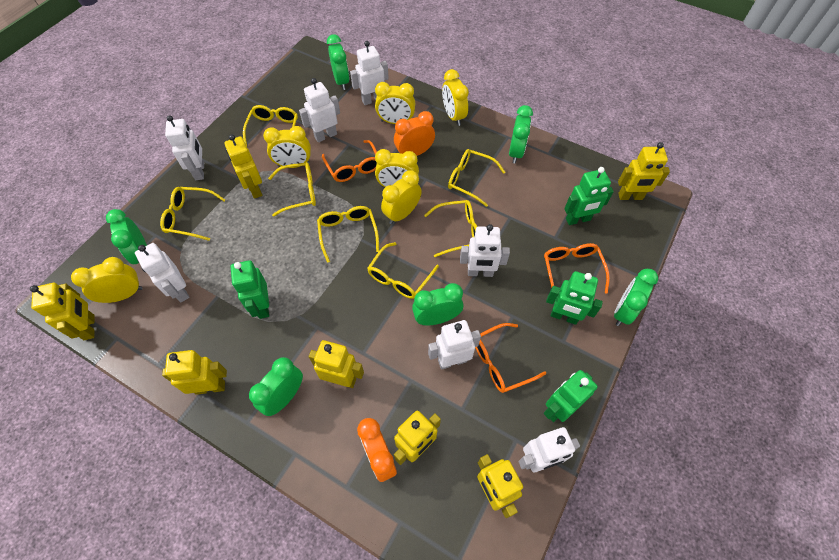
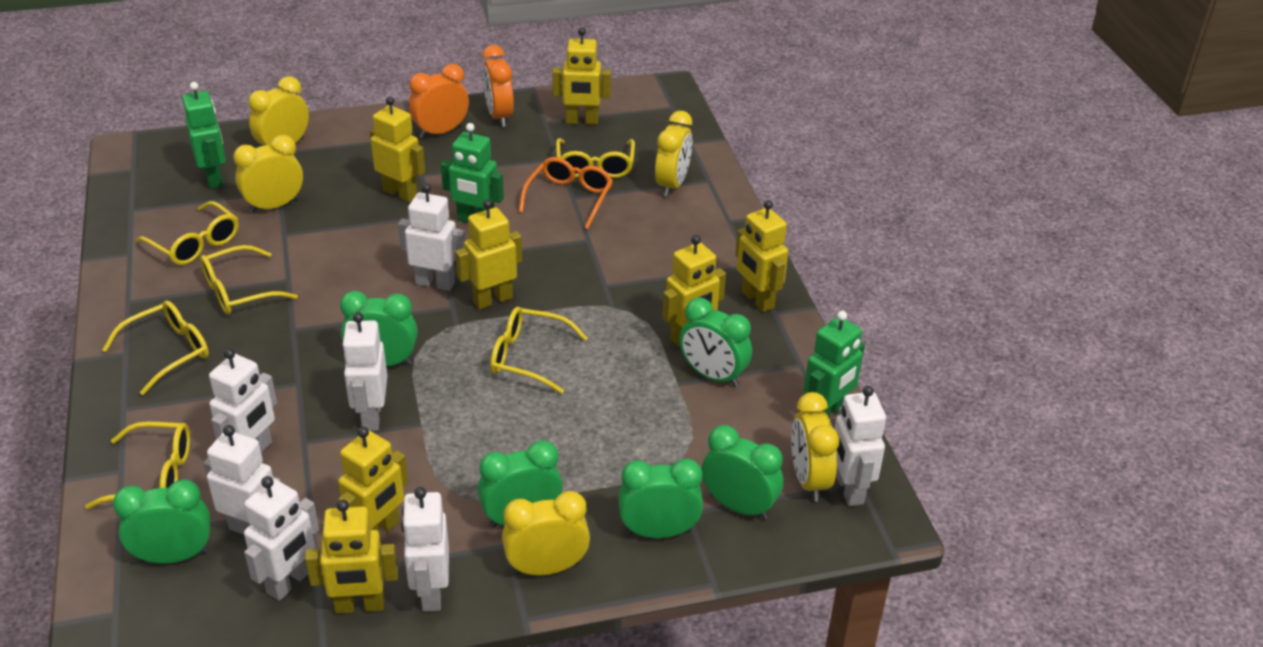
green robot: 4 -> 3
orange glasses: 3 -> 1
yellow clock: 6 -> 5
yellow glasses: 7 -> 6

